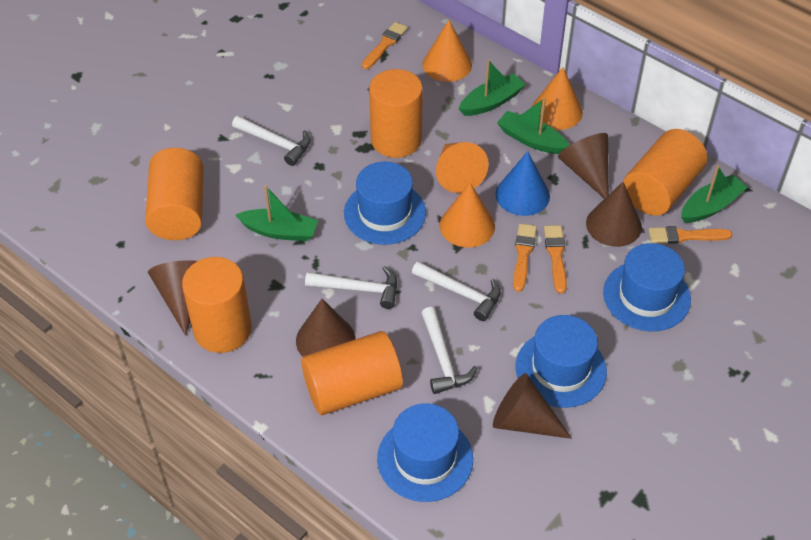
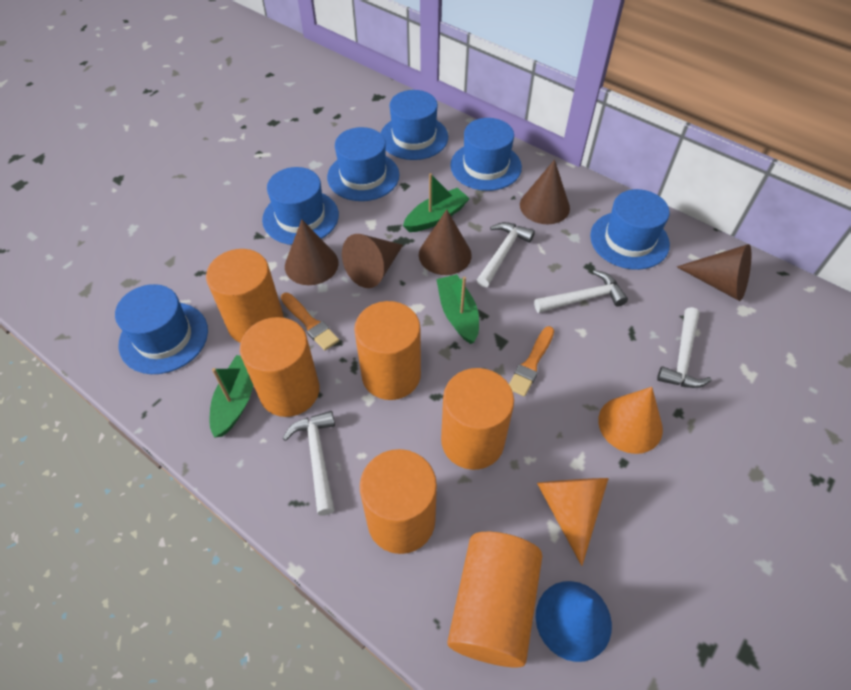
blue hat: 4 -> 6
green boat: 4 -> 3
orange brush: 4 -> 2
orange cone: 4 -> 2
orange cylinder: 5 -> 6

